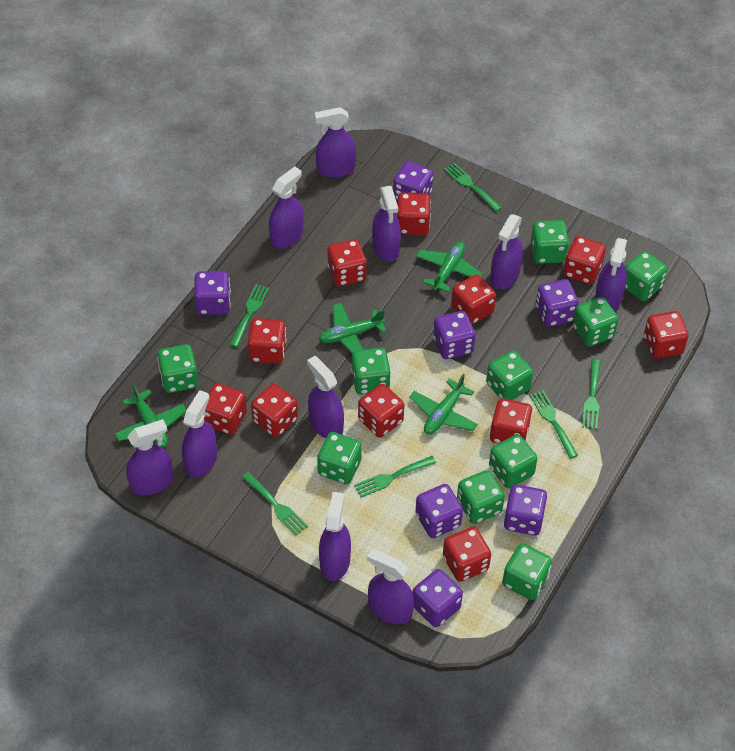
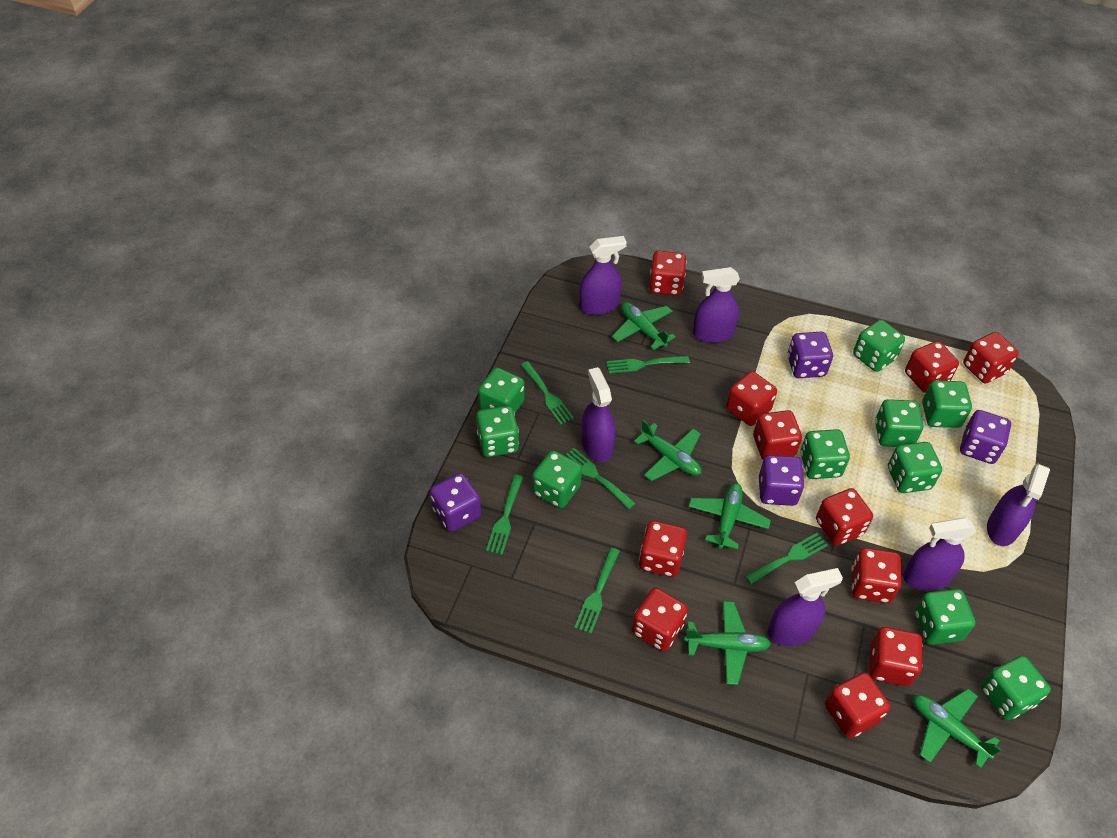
green plane: 4 -> 5
purple dice: 7 -> 4
purple spray bottle: 10 -> 6

